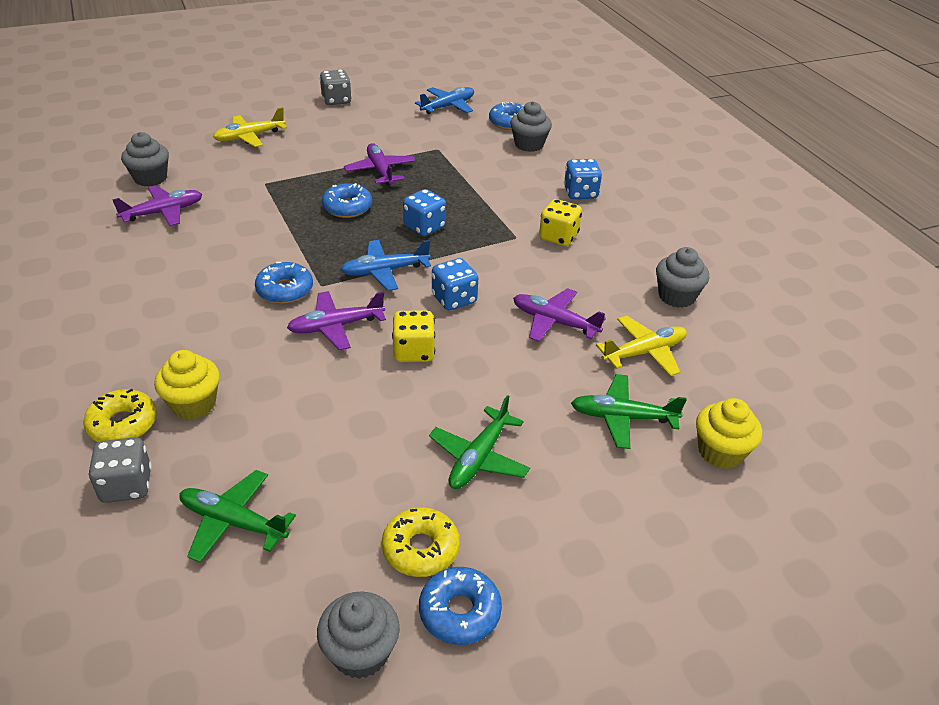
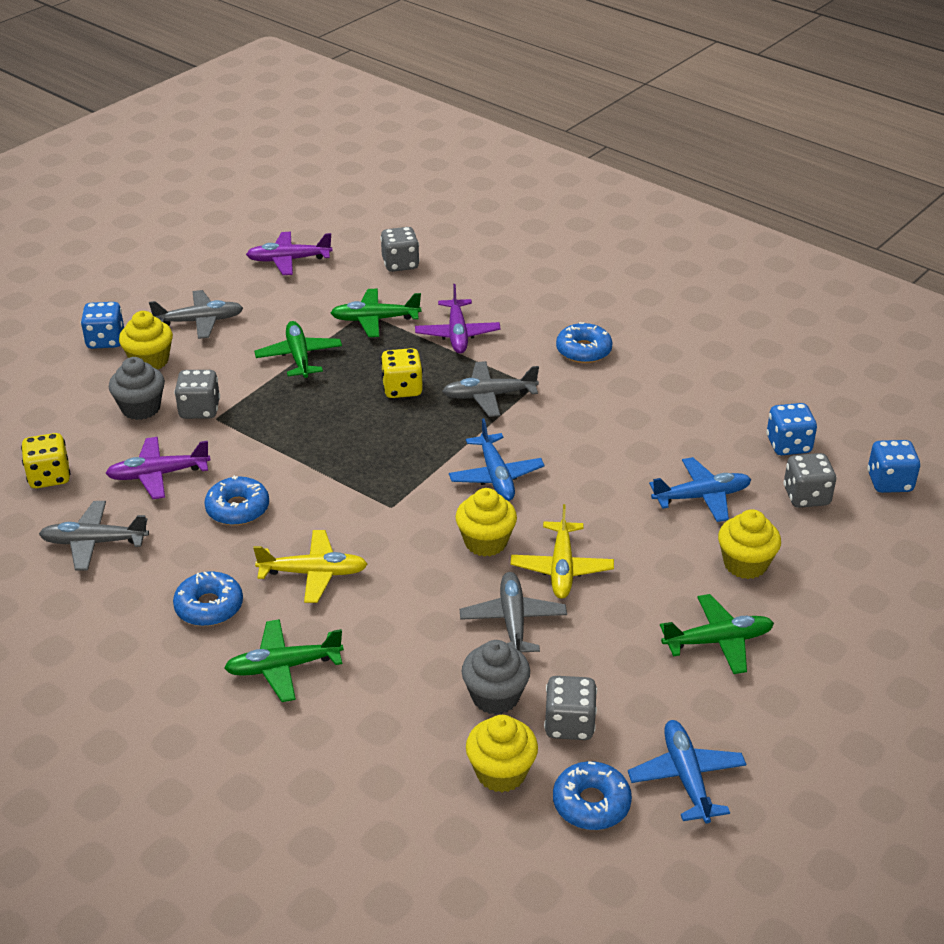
blue plane: 2 -> 3
green plane: 3 -> 4
grey cupcake: 4 -> 2
grey dice: 2 -> 4
grey plane: 0 -> 4
purple plane: 4 -> 3
yellow cupcake: 2 -> 4
yellow donut: 2 -> 0

